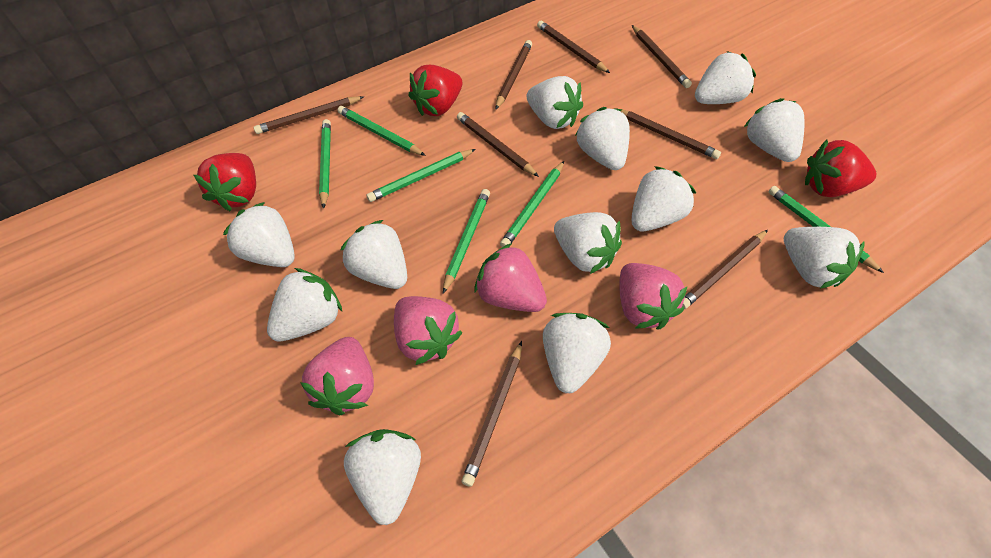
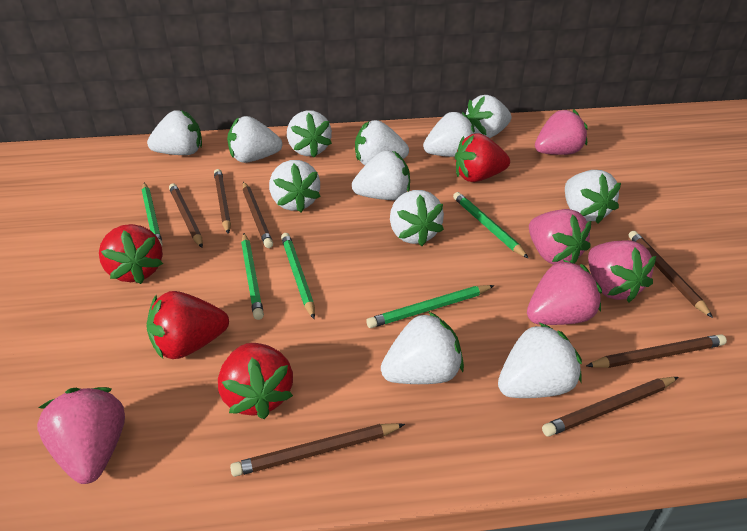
brown pencil: 8 -> 7
green pencil: 6 -> 5
pink strawberry: 4 -> 5
red strawberry: 3 -> 4

